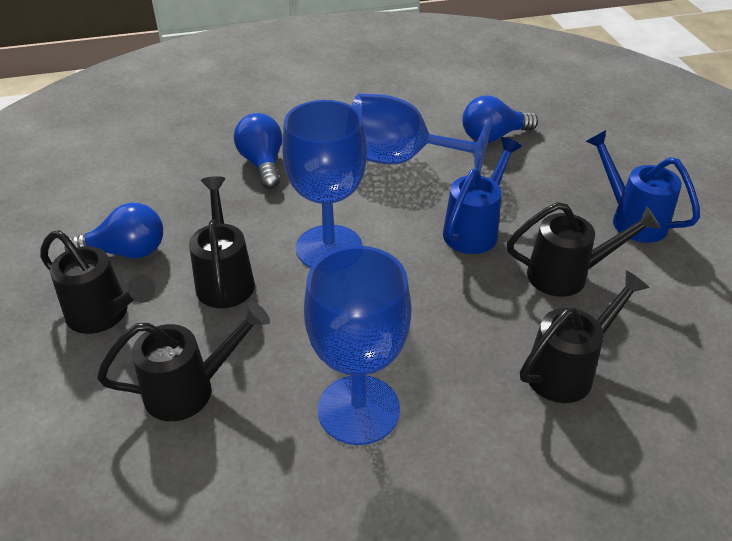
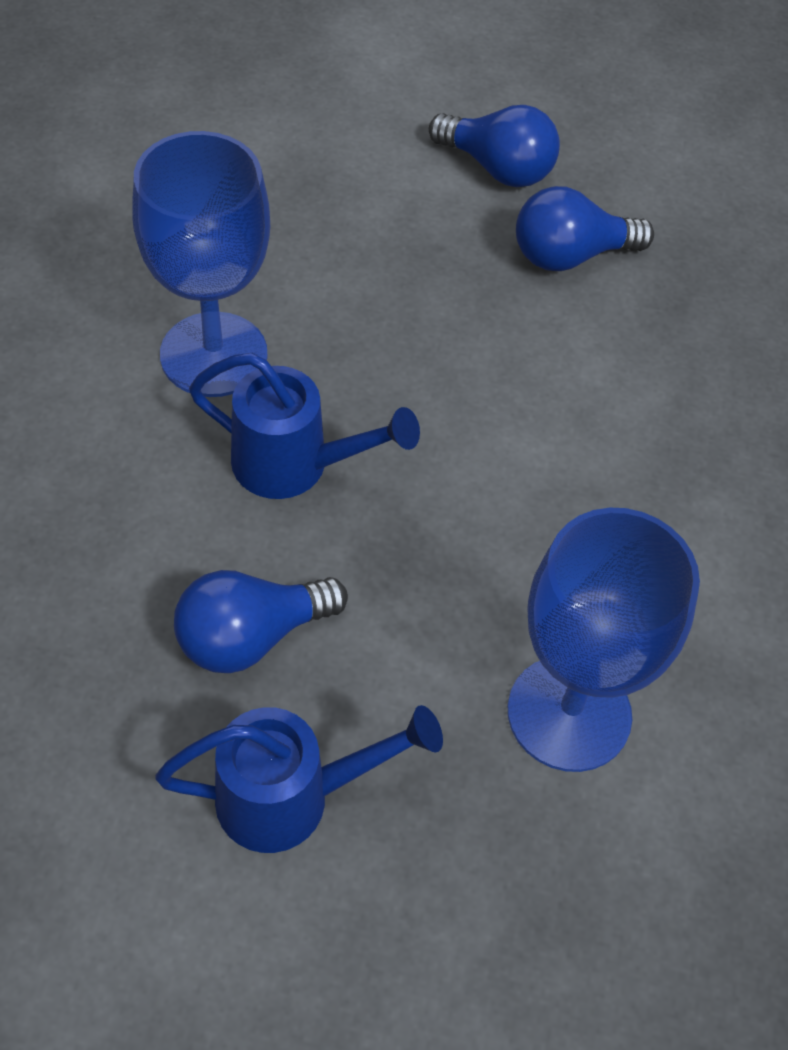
black watering can: 5 -> 0
blue goblet: 3 -> 2

